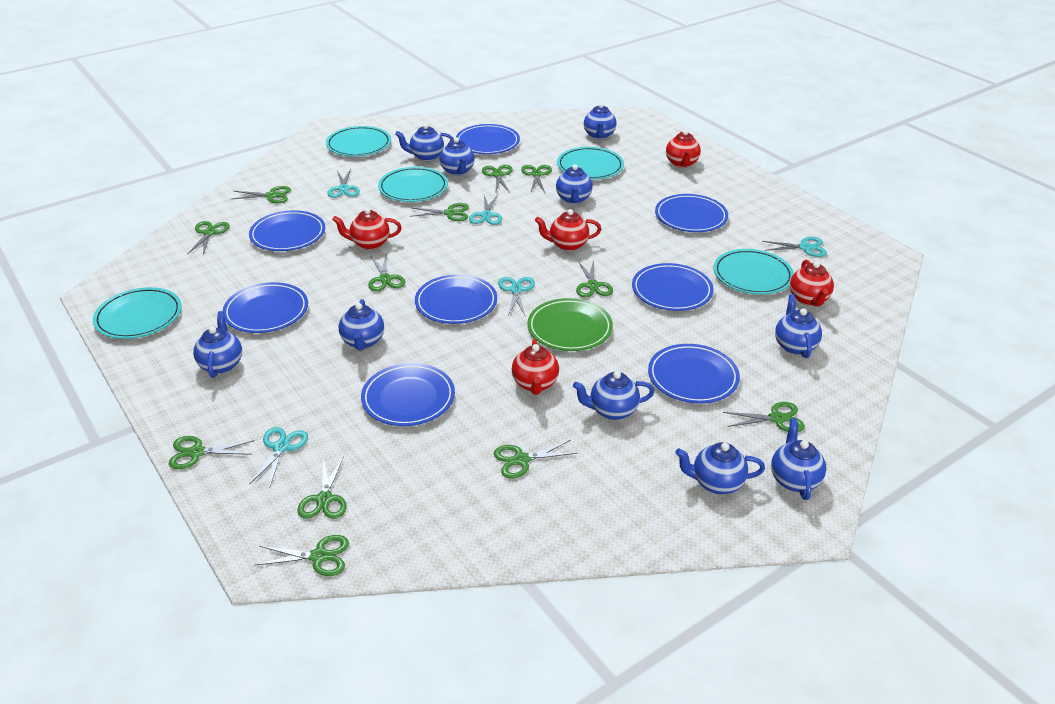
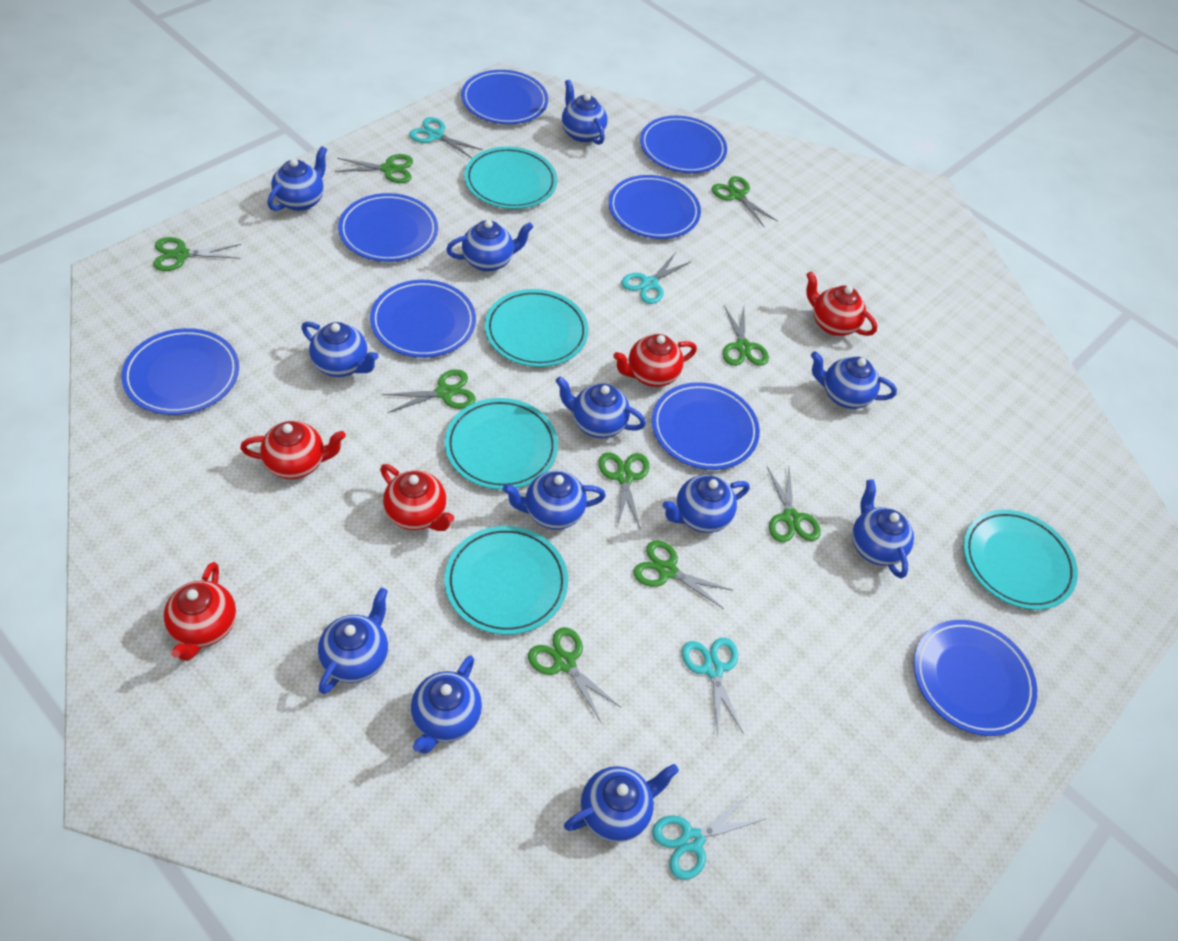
blue teapot: 10 -> 12
green plate: 1 -> 0
green scissors: 12 -> 9
turquoise scissors: 5 -> 4

